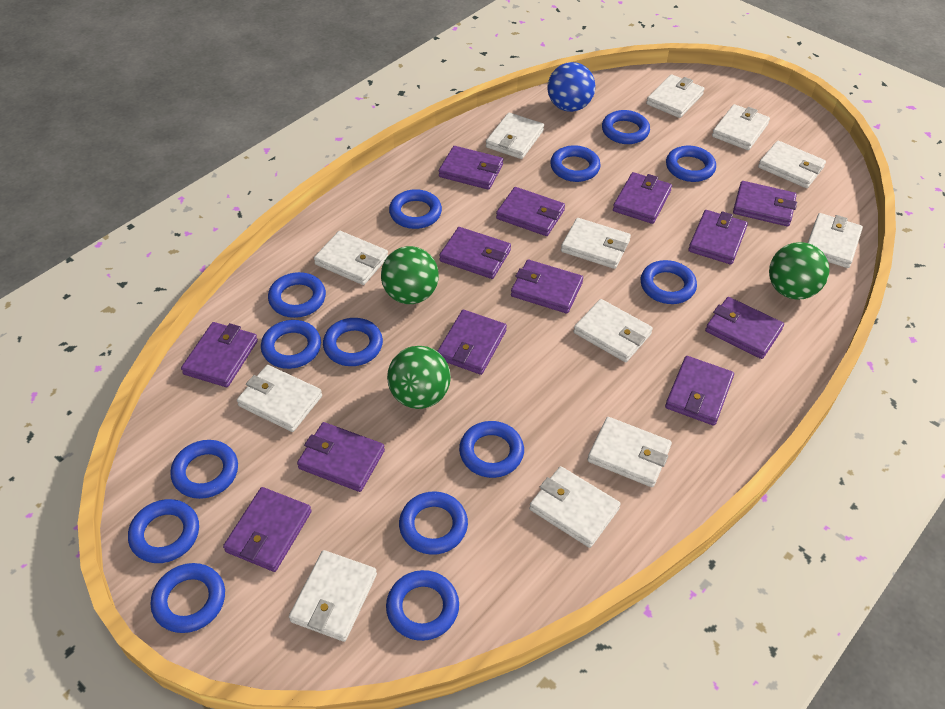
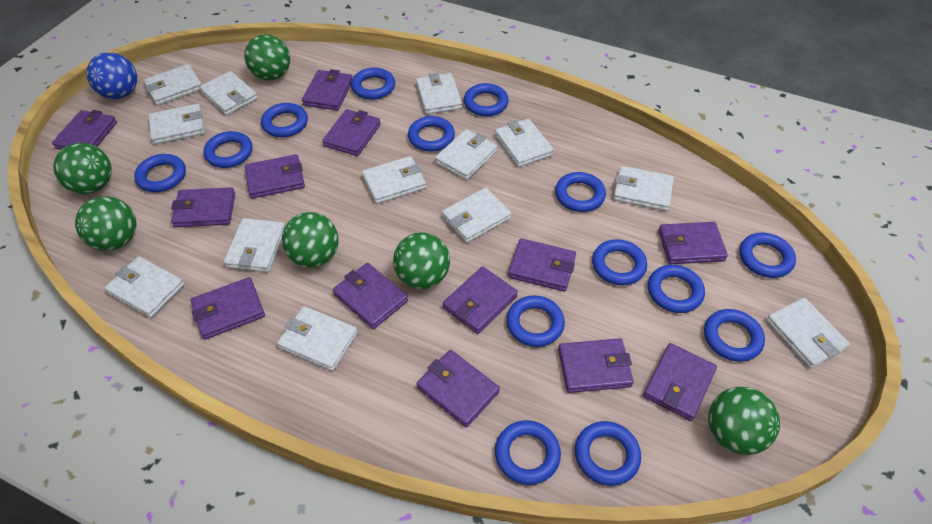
green ball: 3 -> 6
white wallet: 12 -> 13

